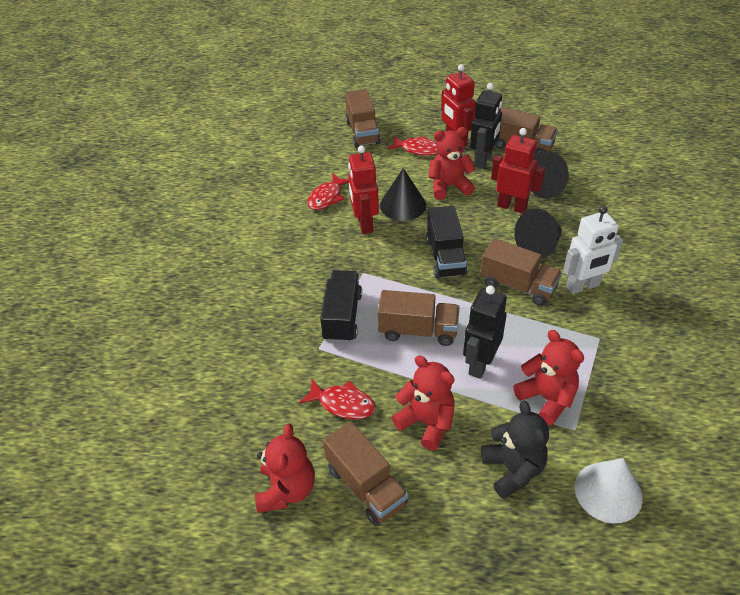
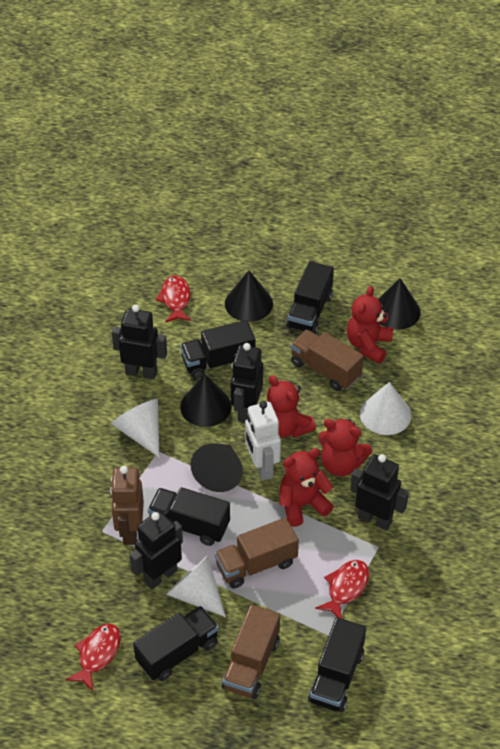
black cone: 3 -> 4
black robot: 2 -> 4
black teddy bear: 1 -> 0
black truck: 2 -> 5
brown robot: 0 -> 1
brown truck: 5 -> 3
red robot: 3 -> 0
white cone: 1 -> 3

